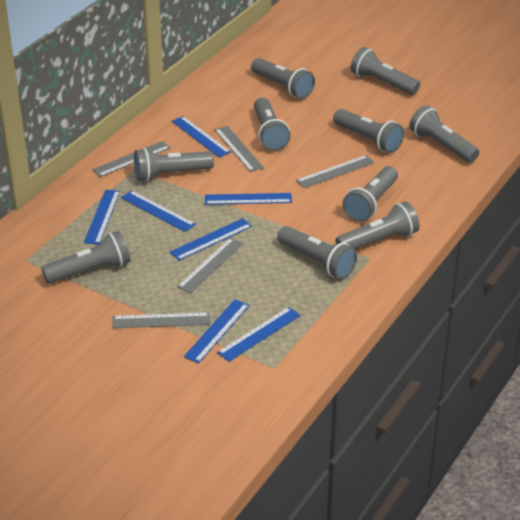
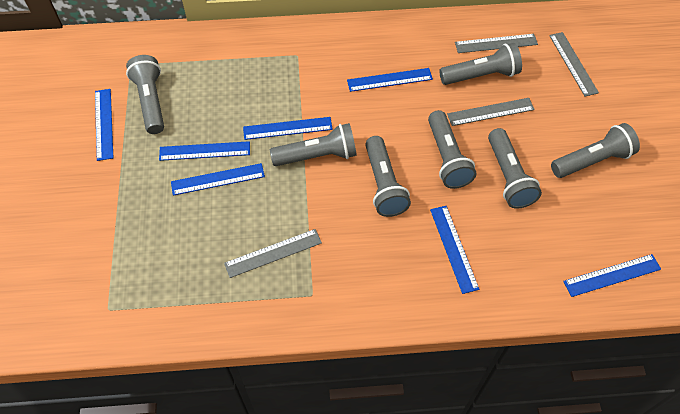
grey flashlight: 10 -> 7
grey ruler: 5 -> 4

